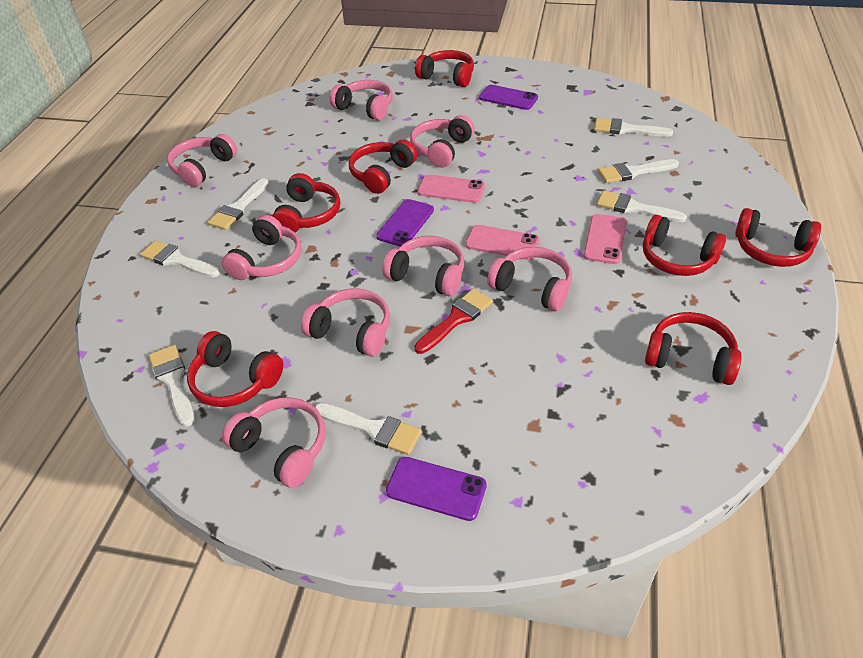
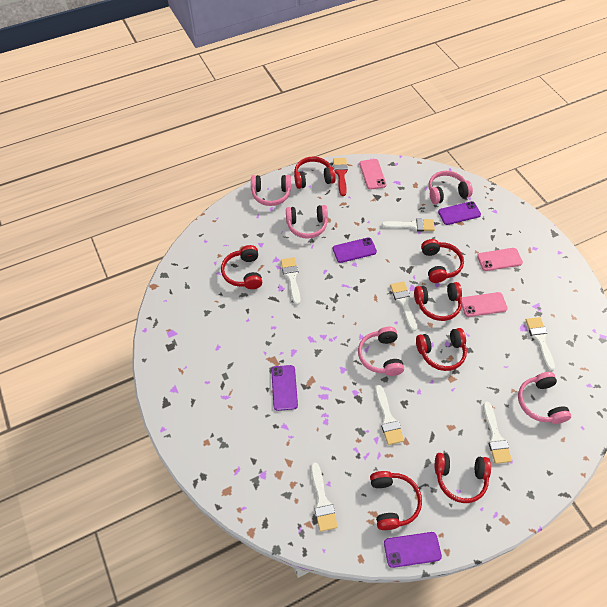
pink headphones: 8 -> 5
purple phone: 3 -> 4

